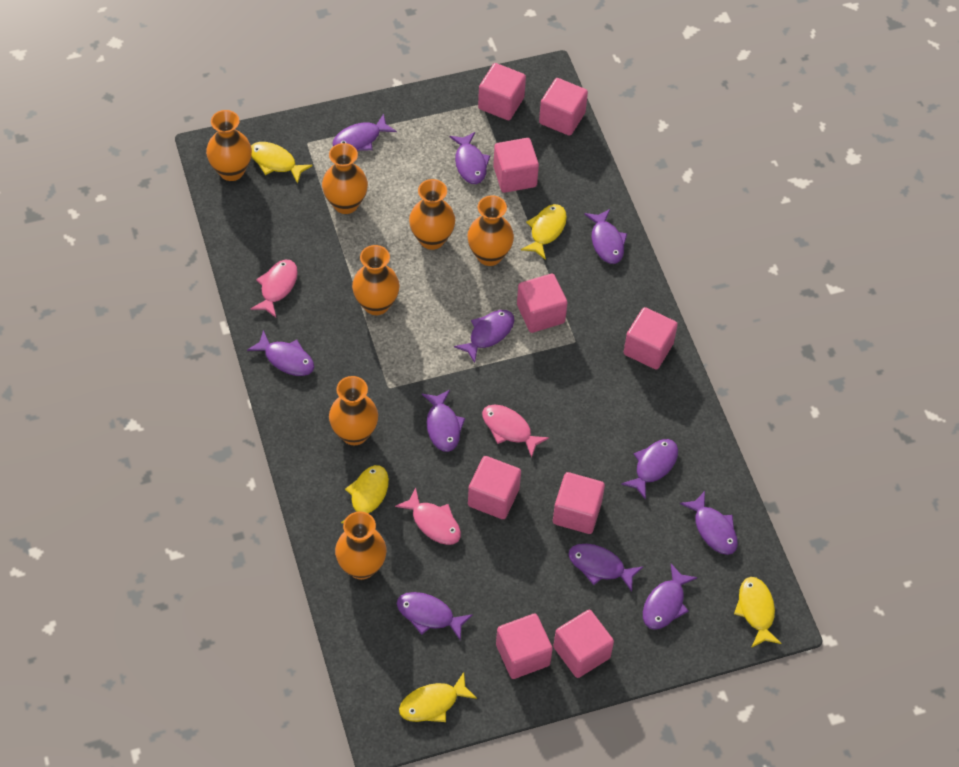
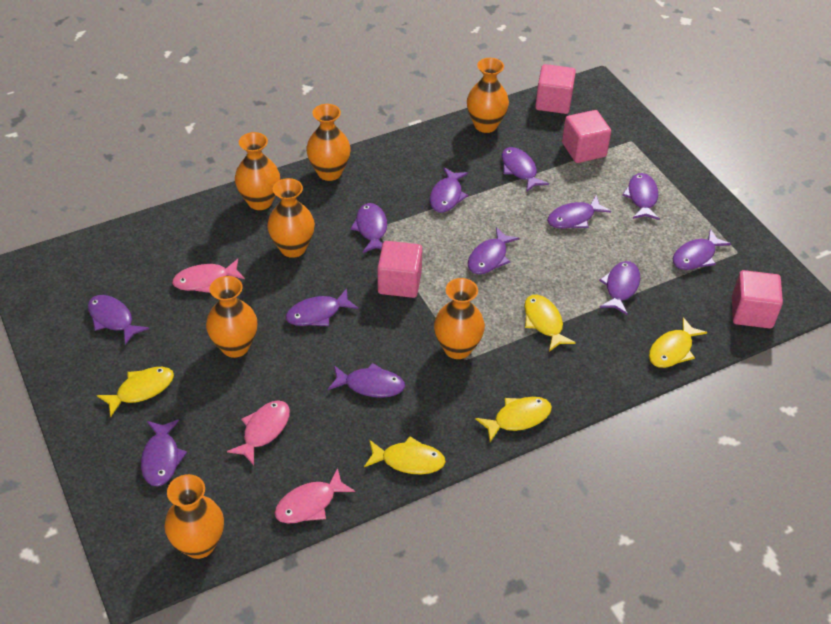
pink cube: 9 -> 4
purple fish: 11 -> 12

